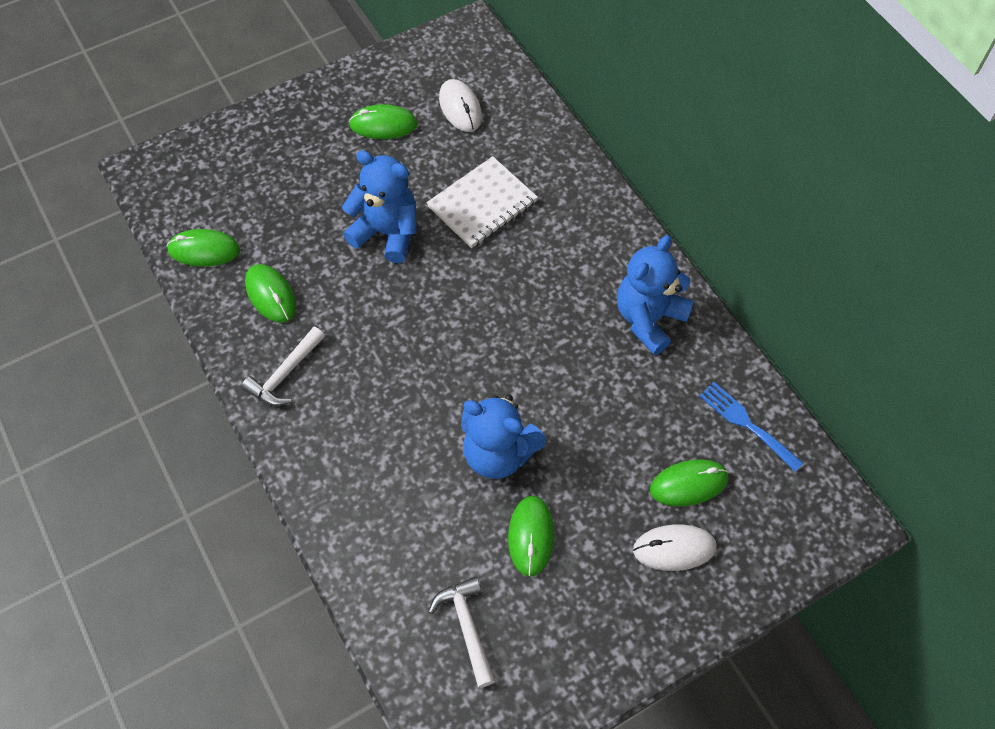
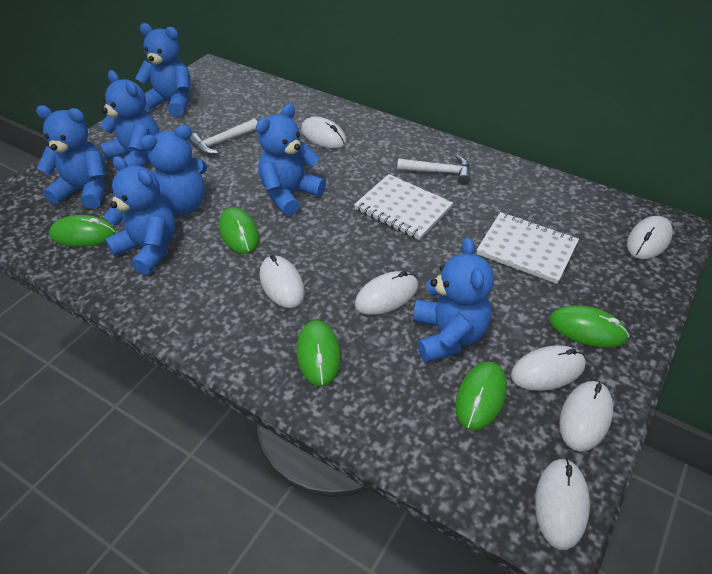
blue fork: 1 -> 0
blue teddy bear: 3 -> 7
white mouse: 2 -> 7
white notebook: 1 -> 2

